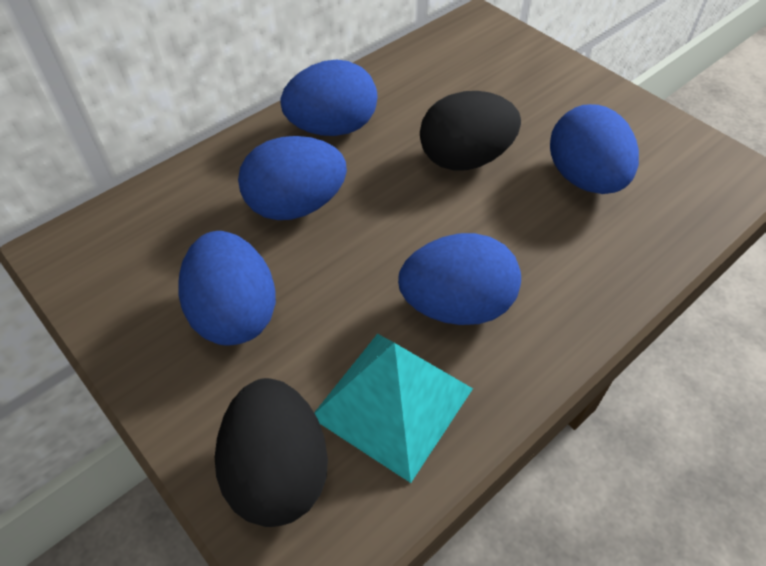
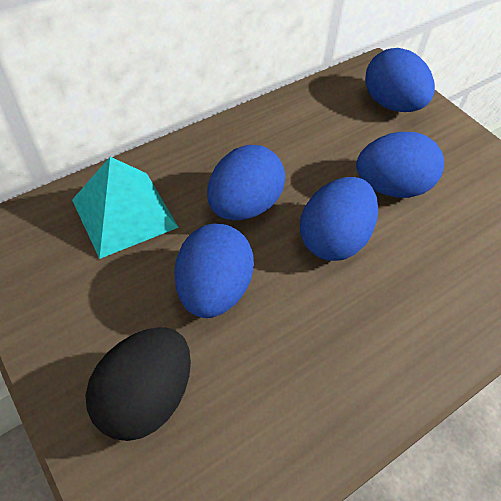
black egg: 2 -> 1

